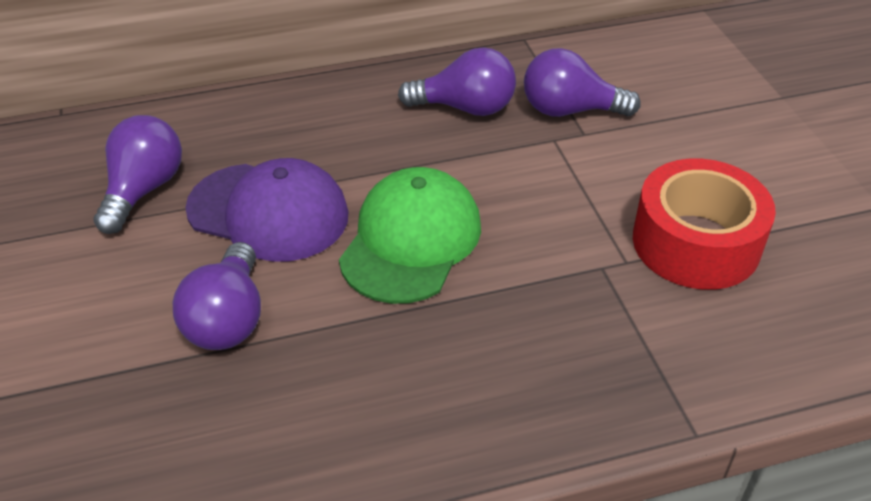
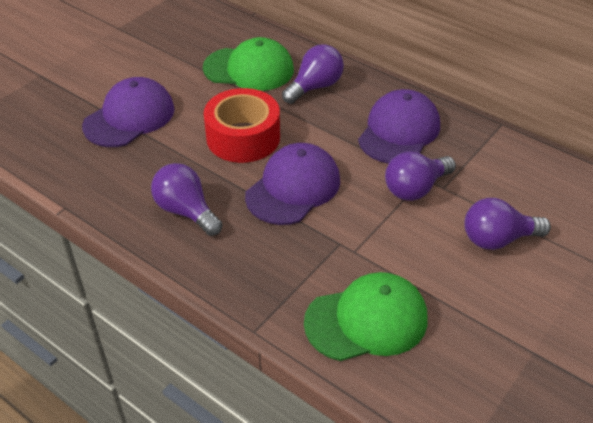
green cap: 1 -> 2
purple cap: 1 -> 3

